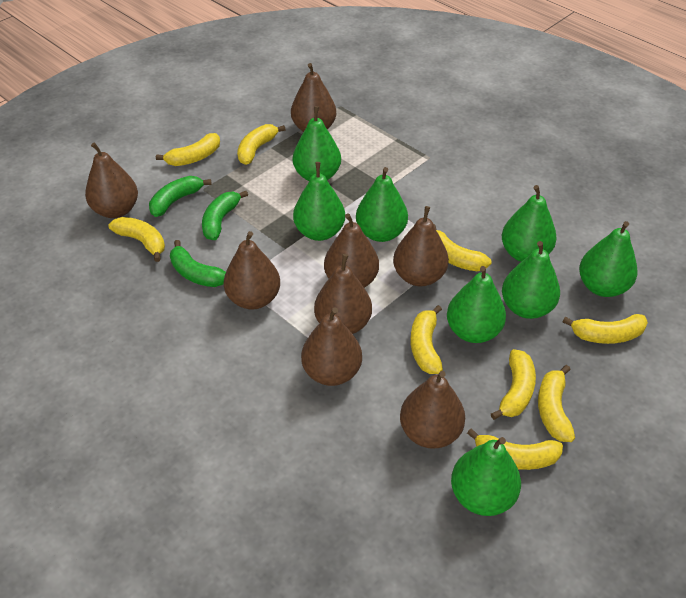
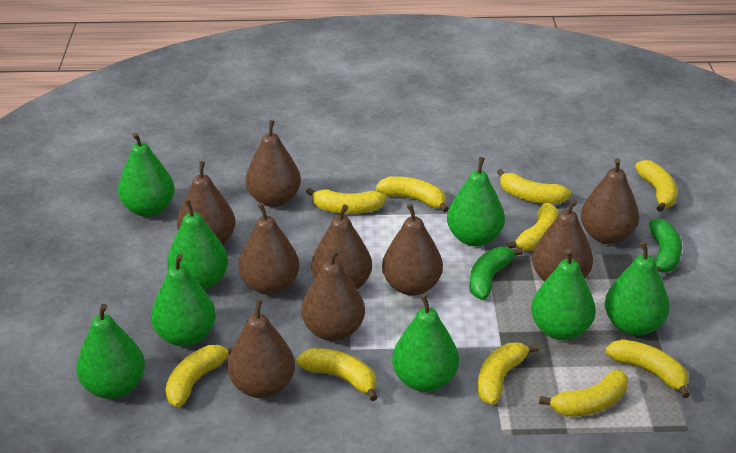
brown pear: 8 -> 9
green banana: 3 -> 2
yellow banana: 9 -> 10

